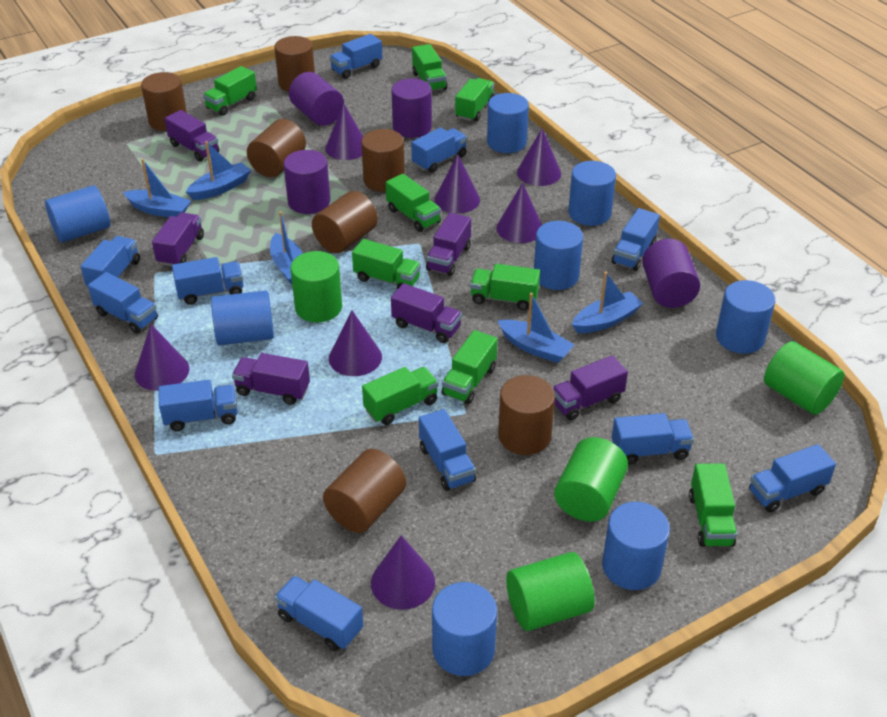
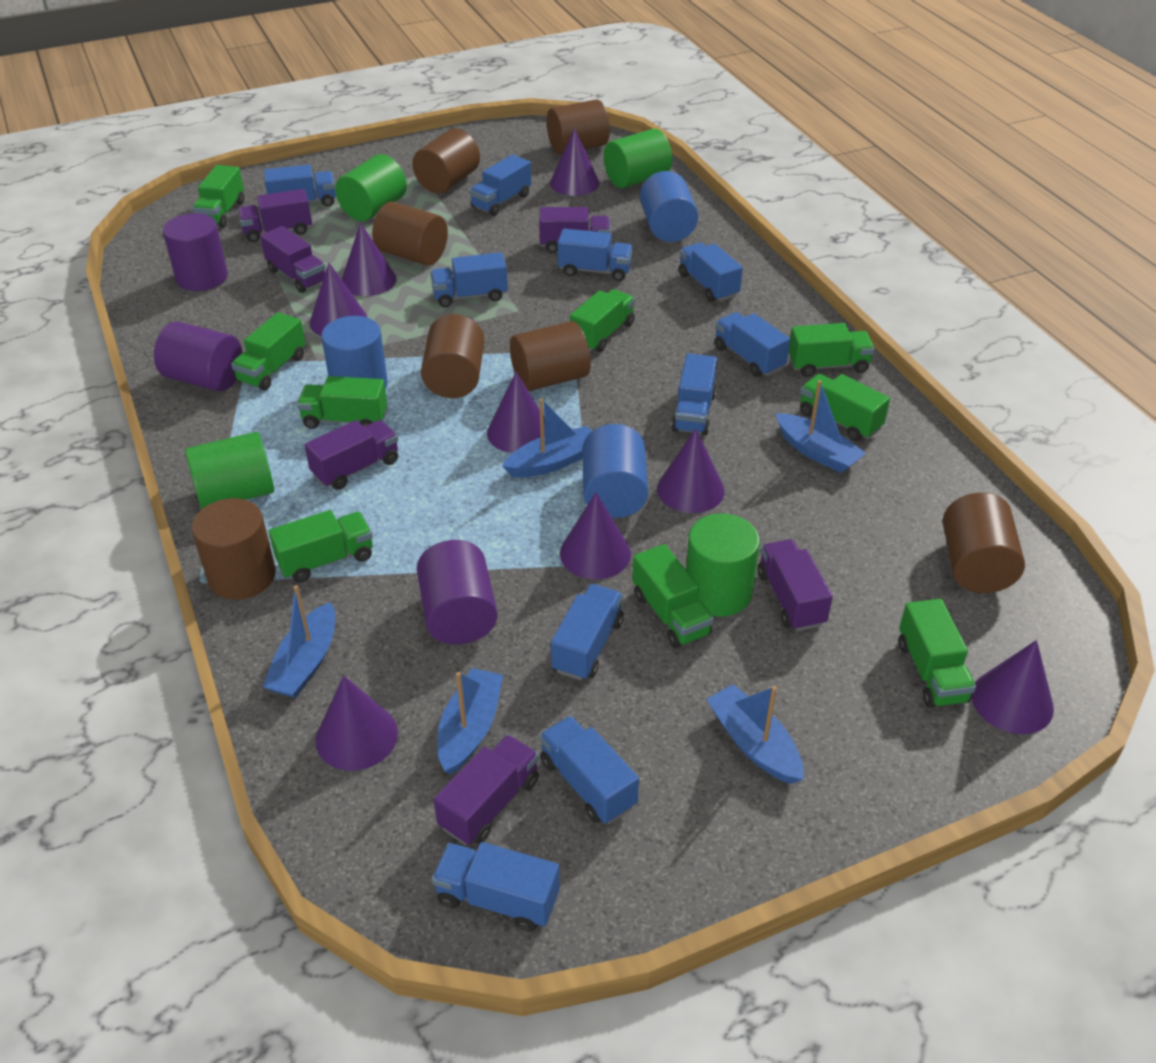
blue cylinder: 8 -> 3
blue truck: 11 -> 10
purple cone: 7 -> 8
purple cylinder: 4 -> 3

